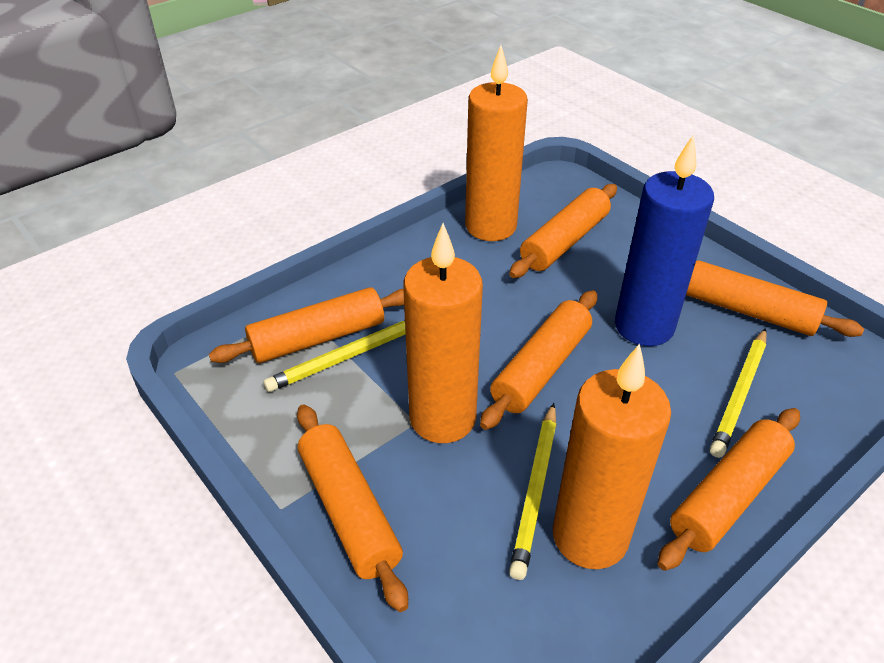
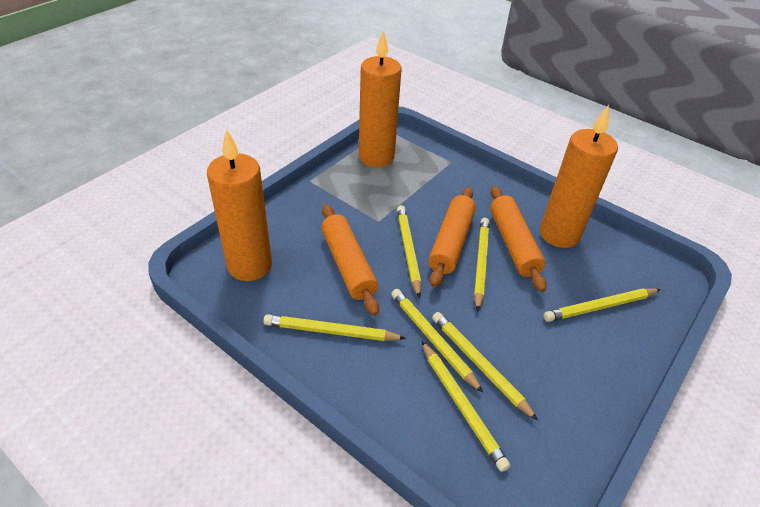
blue candle: 1 -> 0
orange rolling pin: 6 -> 3
yellow pencil: 3 -> 7

